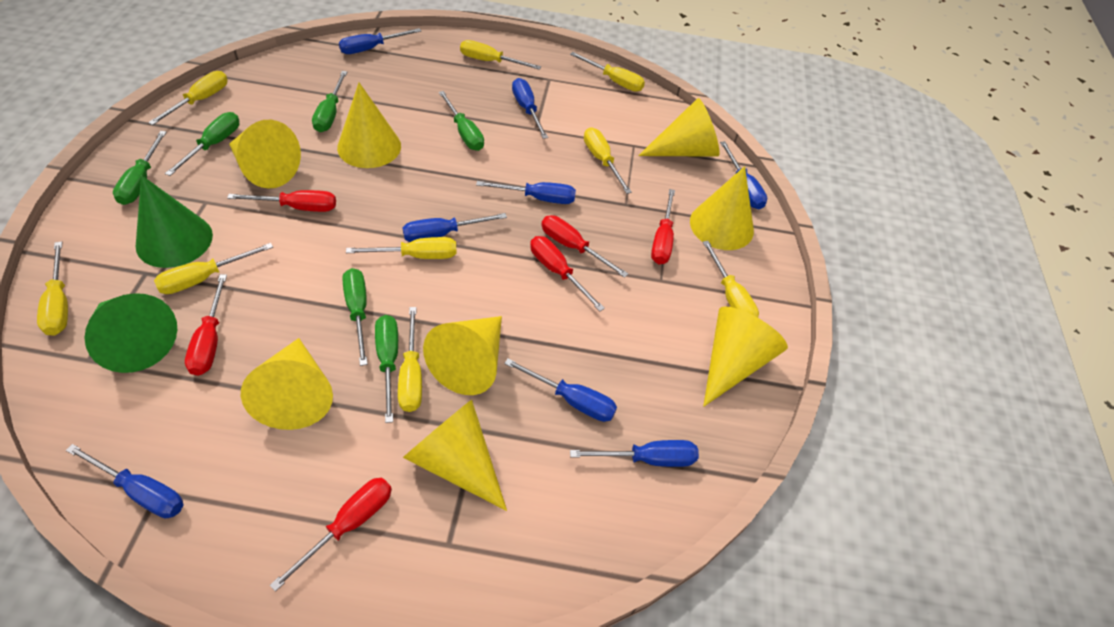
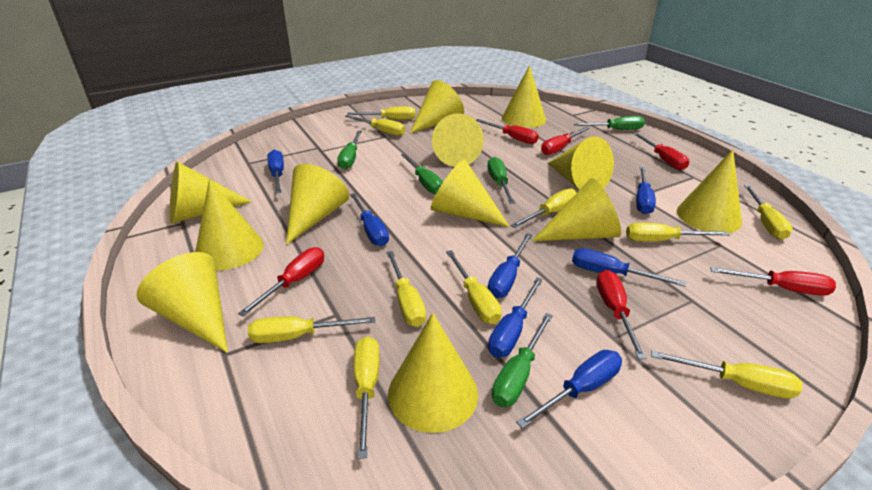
blue screwdriver: 8 -> 7
green cone: 2 -> 0
green screwdriver: 6 -> 5
yellow cone: 8 -> 12
yellow screwdriver: 9 -> 10

